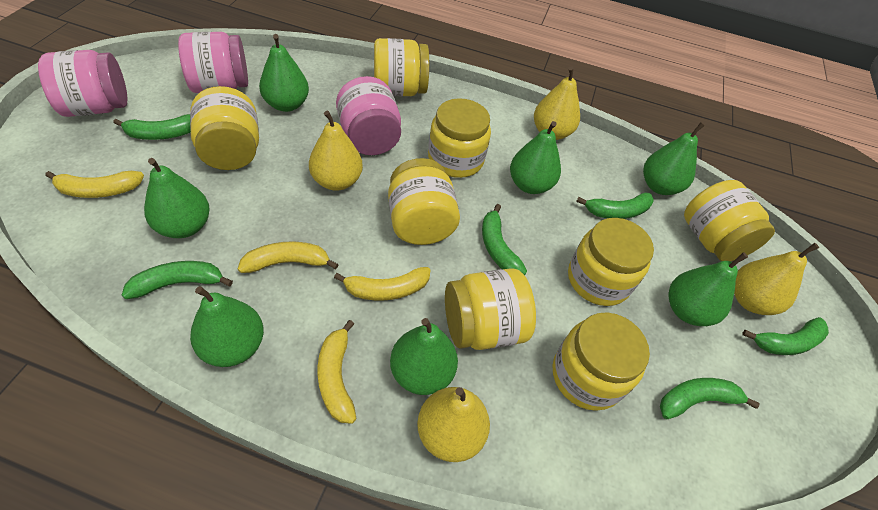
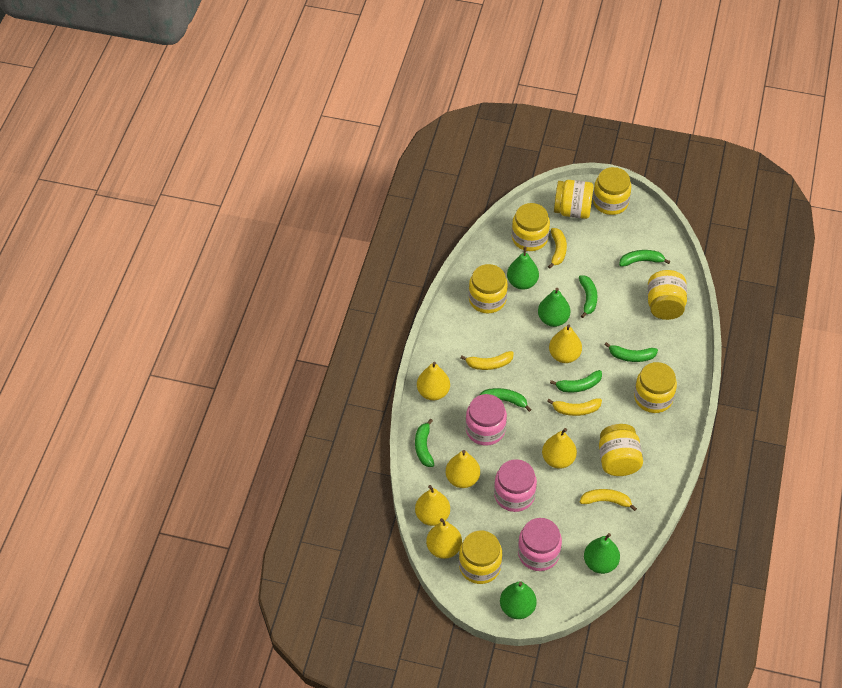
green pear: 7 -> 4
yellow pear: 4 -> 6

